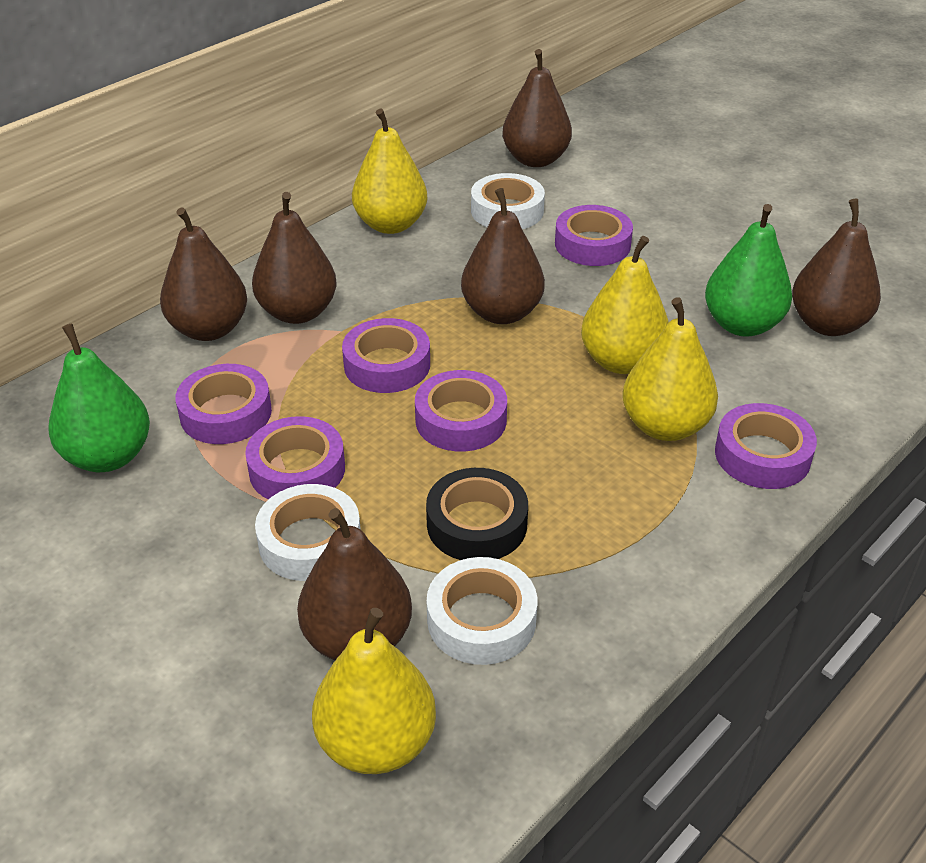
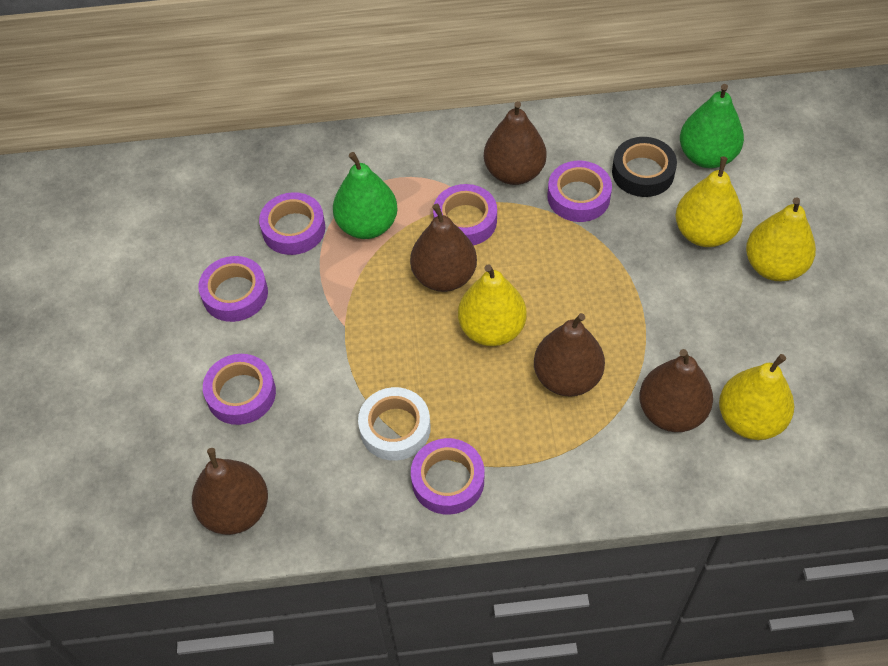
brown pear: 6 -> 5
white tape: 3 -> 1

